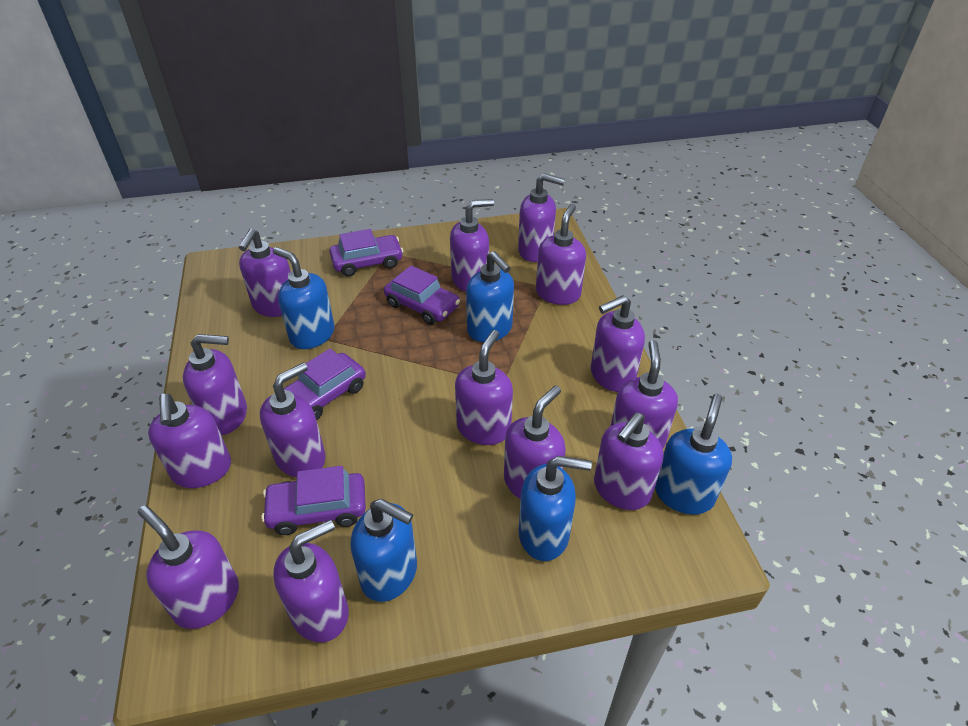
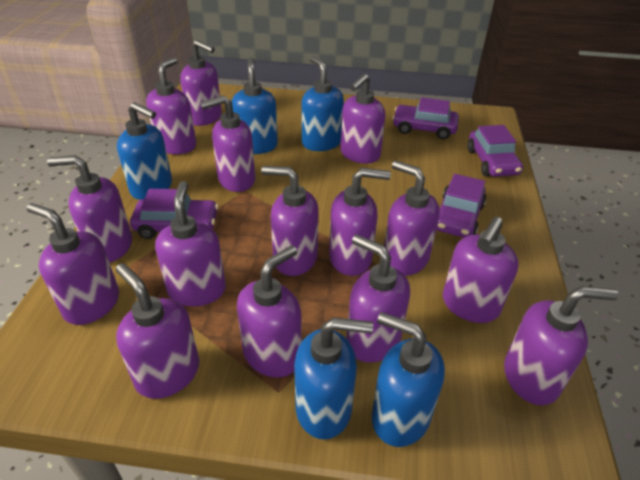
purple soap dispenser: 14 -> 15

